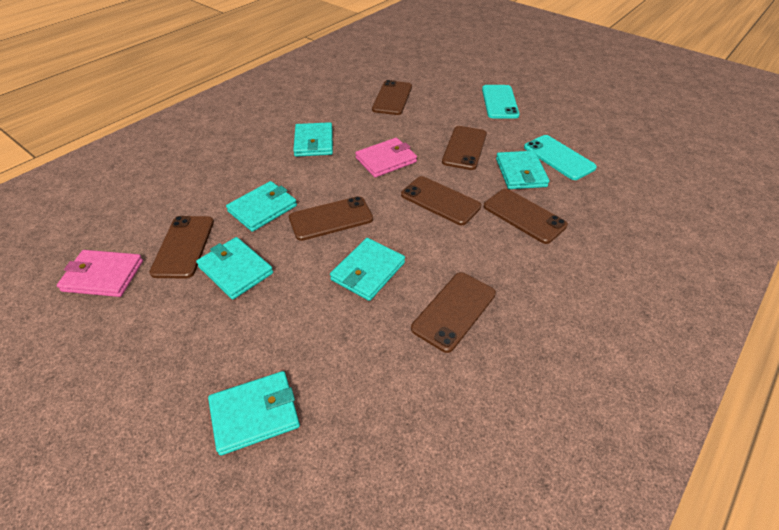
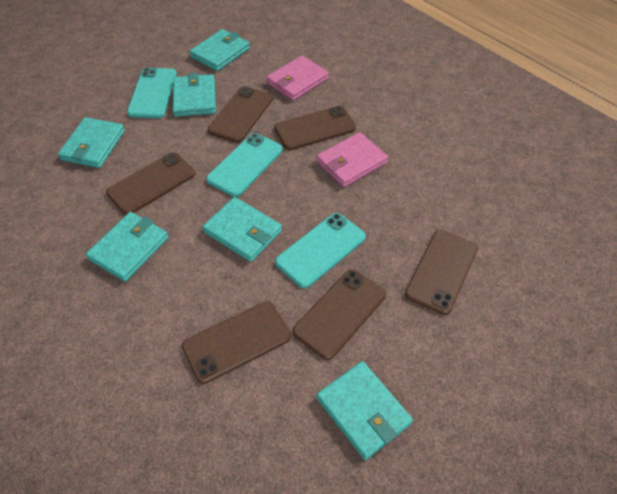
brown phone: 7 -> 6
turquoise phone: 2 -> 3

